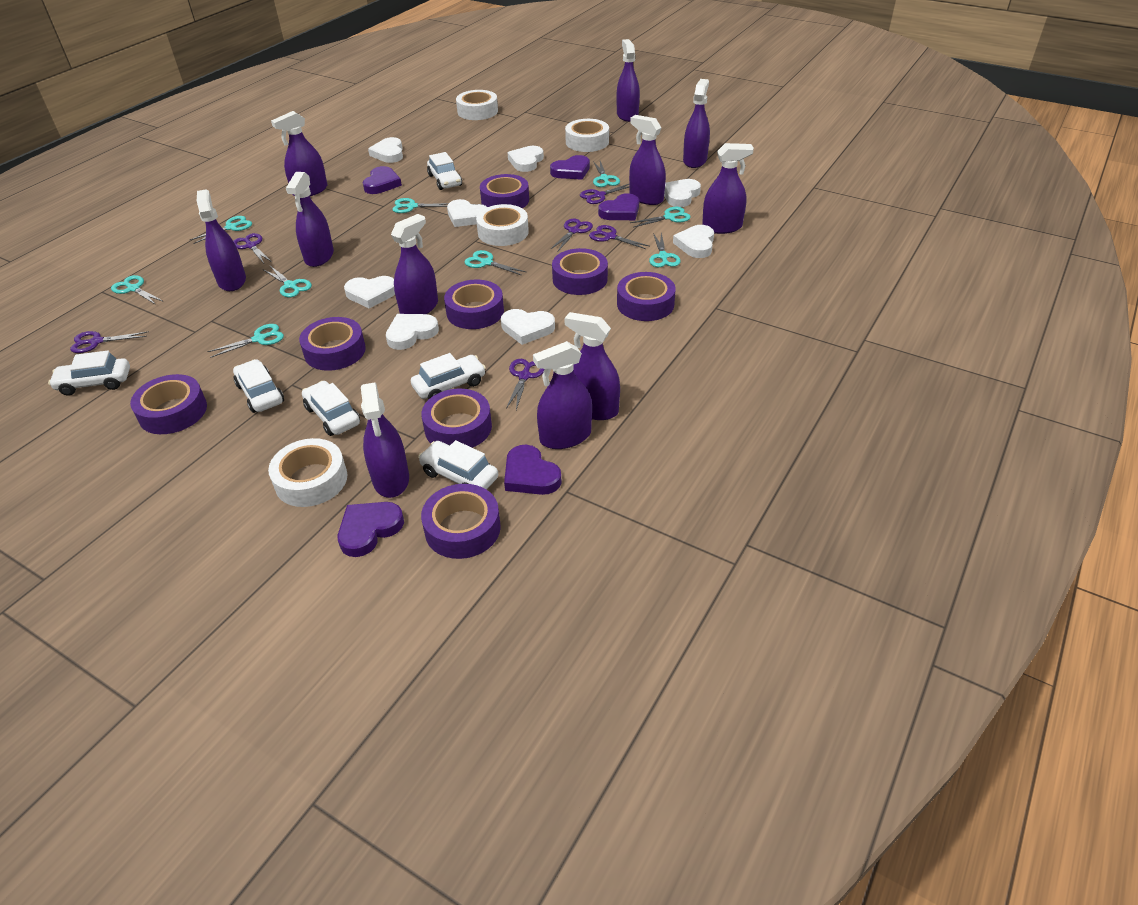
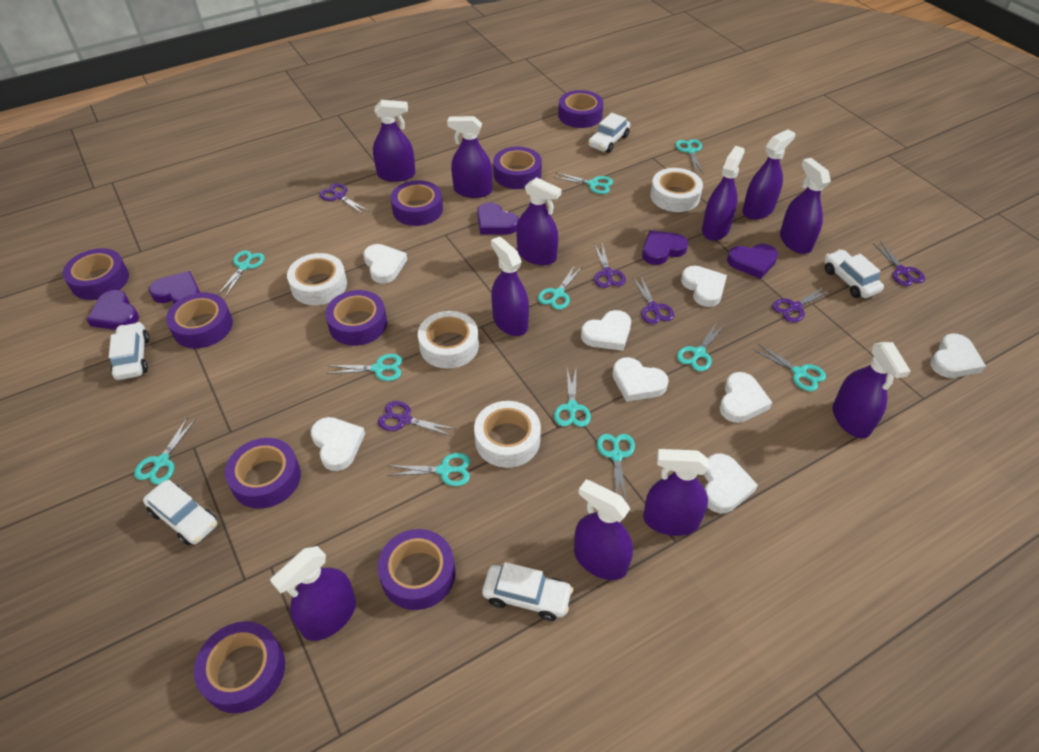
purple tape: 8 -> 9
turquoise scissors: 9 -> 11
white car: 6 -> 5

